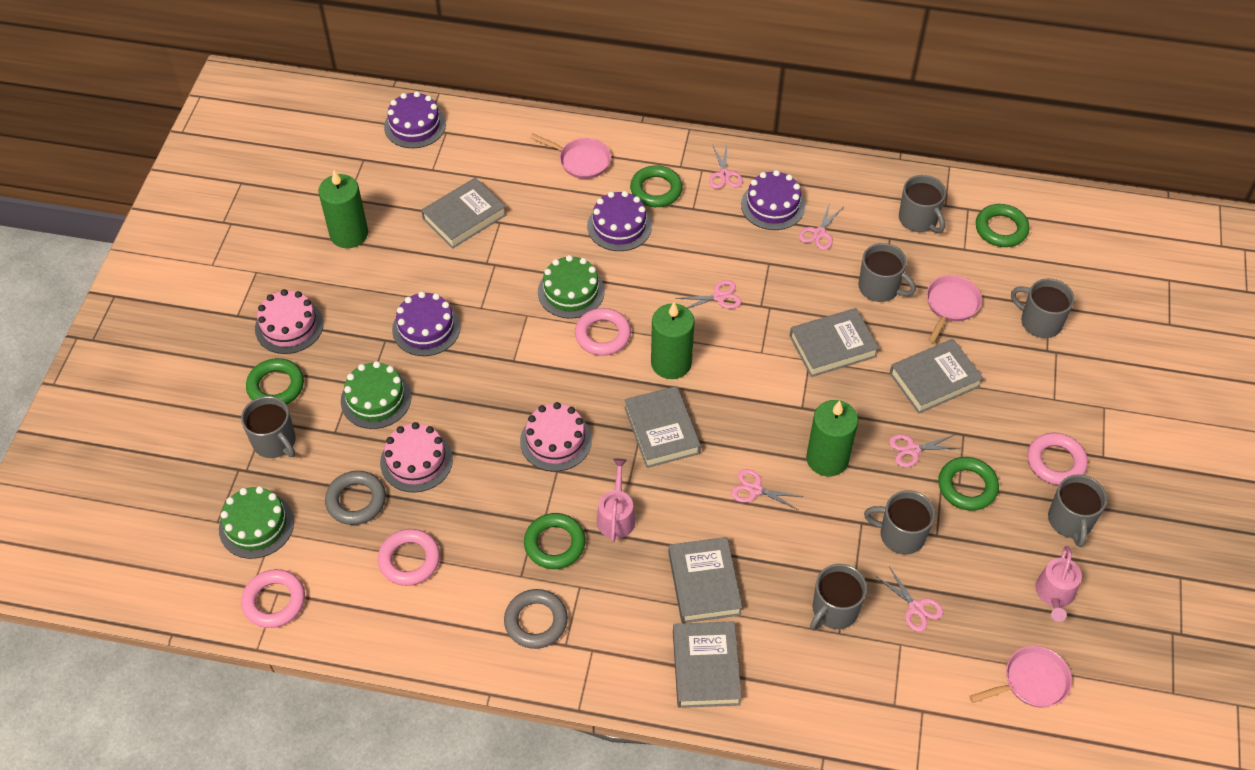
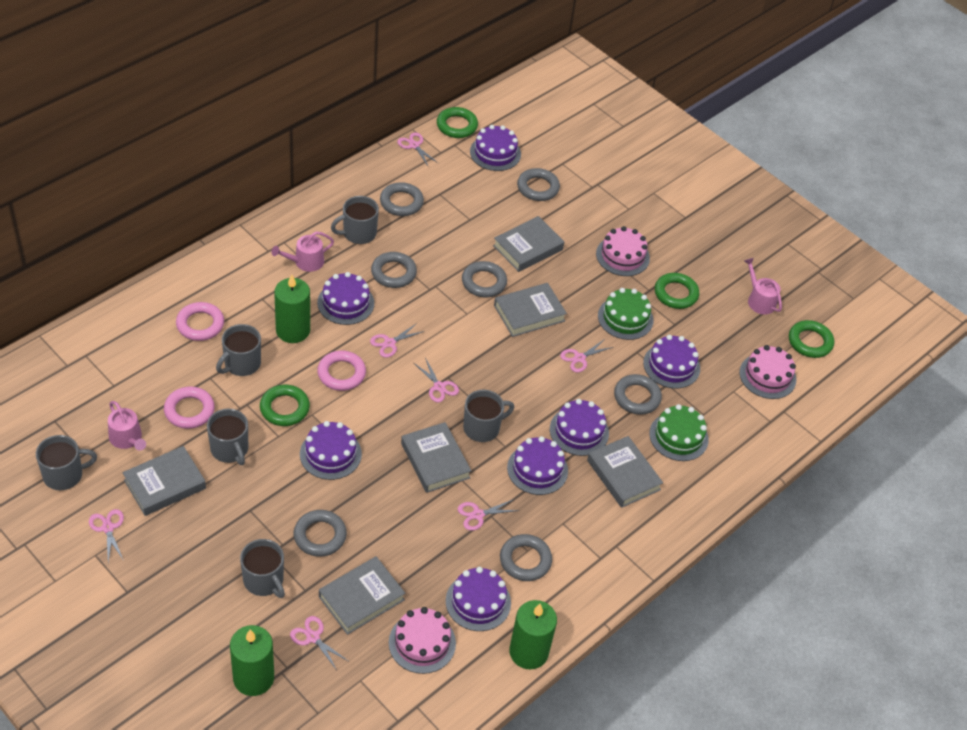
green cake: 3 -> 2
green ring: 5 -> 4
grey mug: 7 -> 6
grey ring: 2 -> 7
pink pan: 3 -> 0
pink ring: 4 -> 3
pink scissors: 6 -> 7
pink watering can: 2 -> 3
purple cake: 4 -> 7

